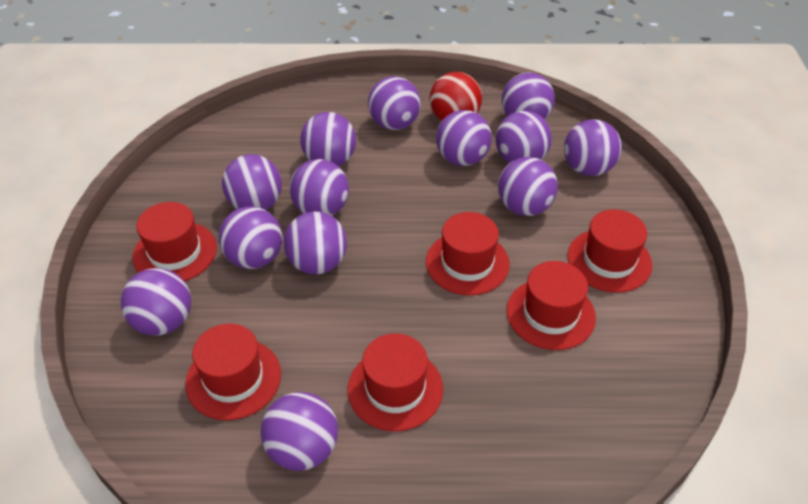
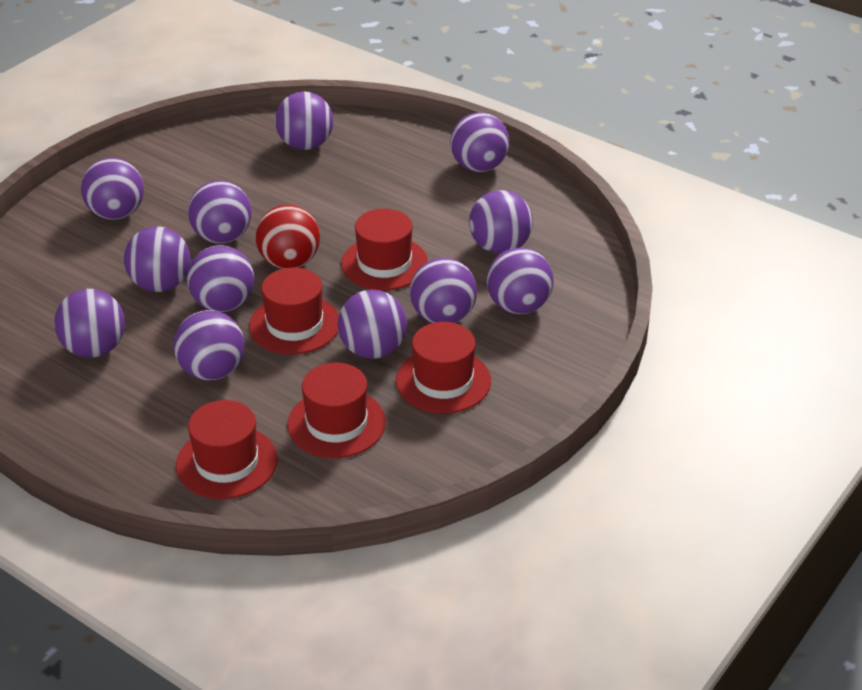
purple ball: 13 -> 12
red hat: 6 -> 5

